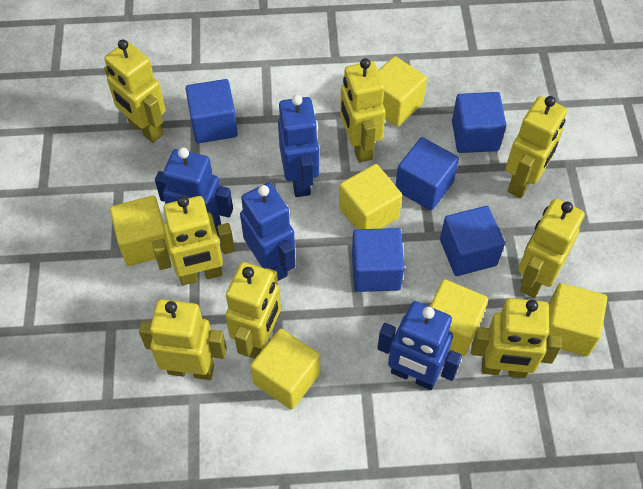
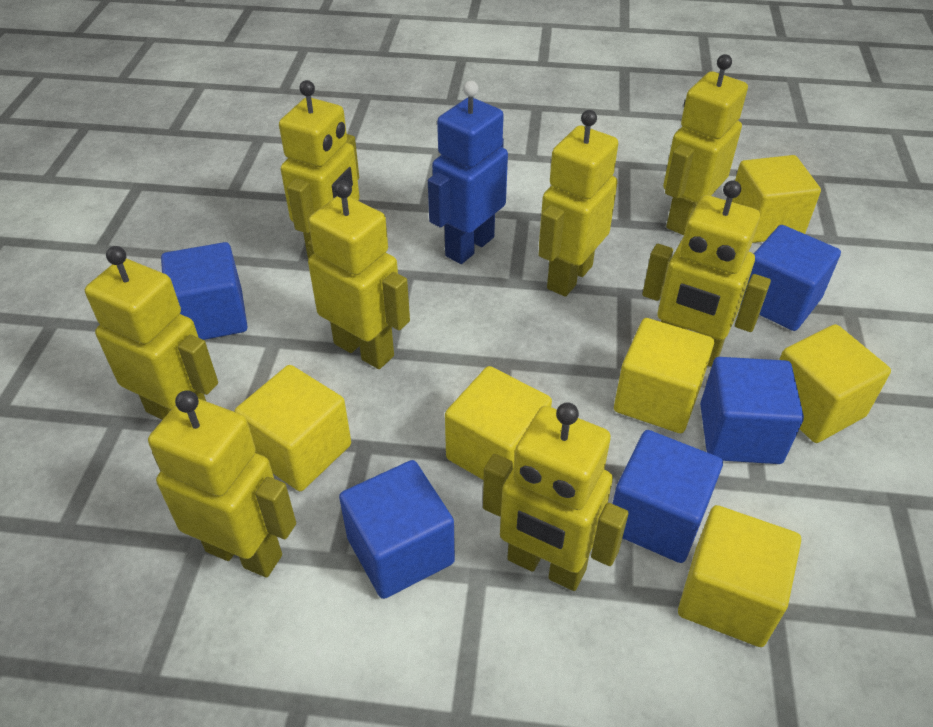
blue robot: 4 -> 1

